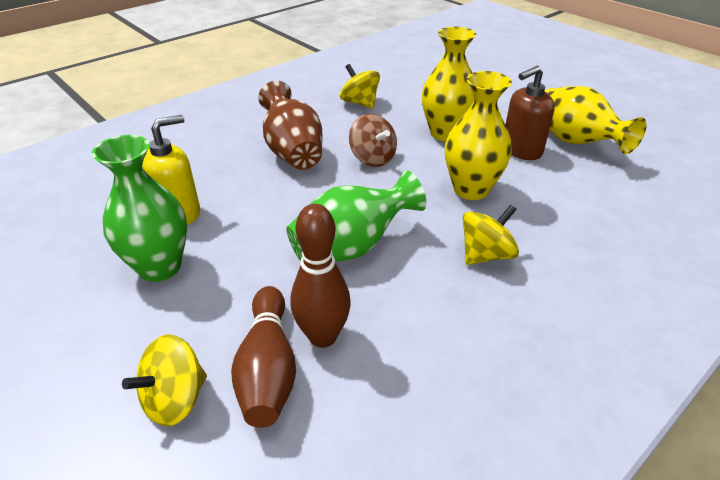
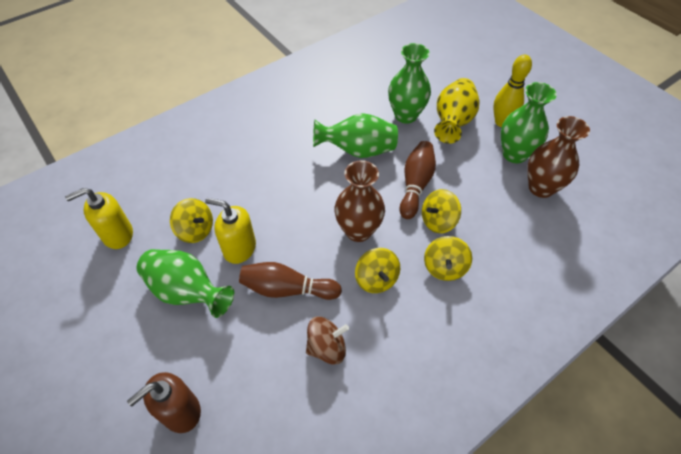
brown vase: 1 -> 2
green vase: 2 -> 4
yellow bowling pin: 0 -> 1
yellow soap dispenser: 1 -> 2
yellow spinning top: 3 -> 4
yellow vase: 3 -> 1

